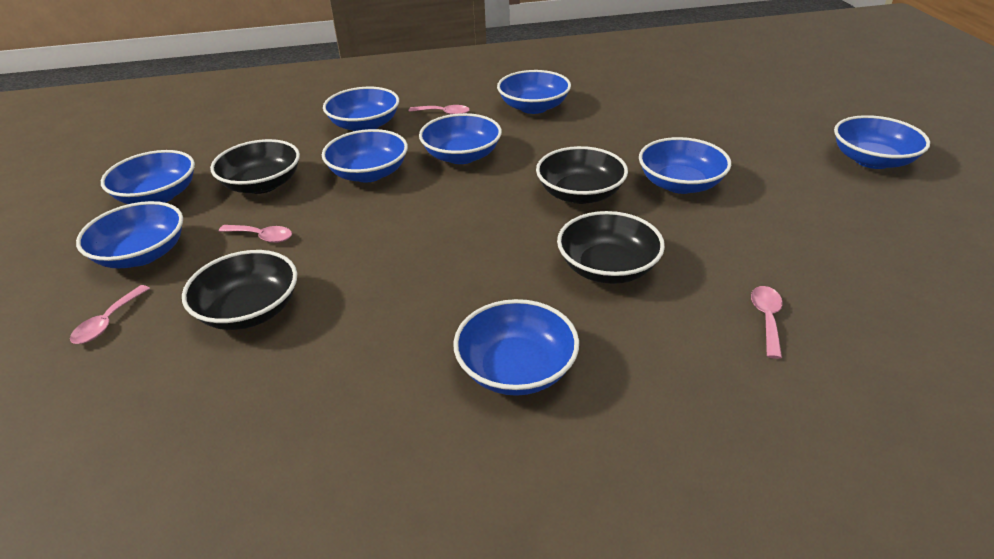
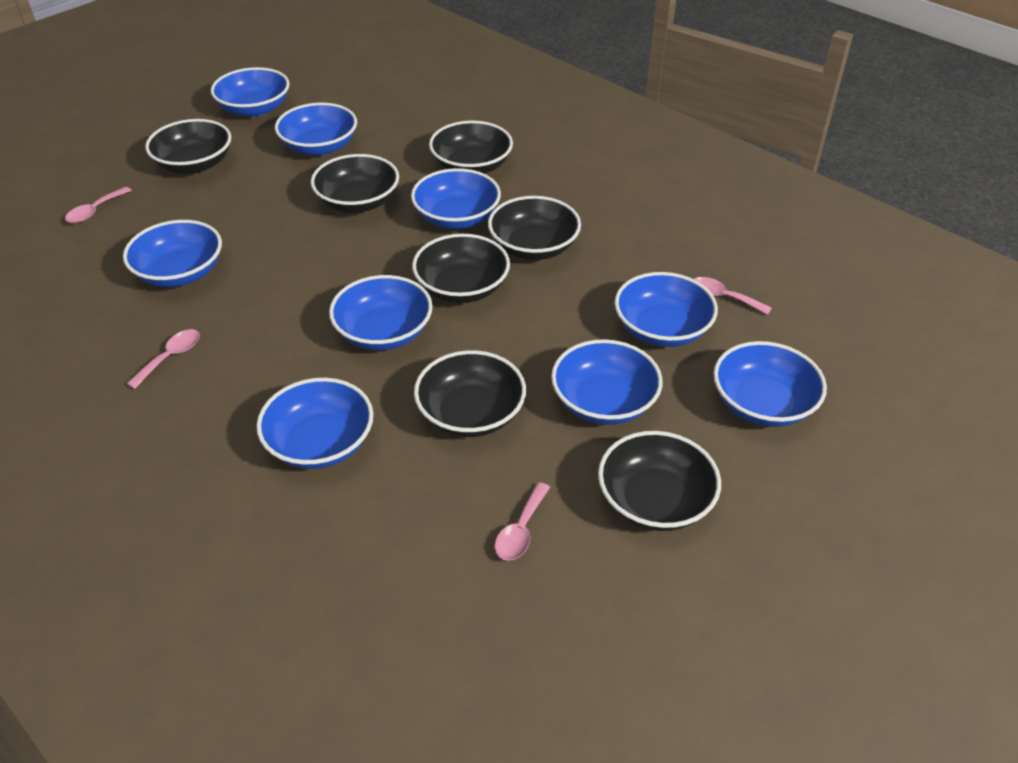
black bowl: 4 -> 7

